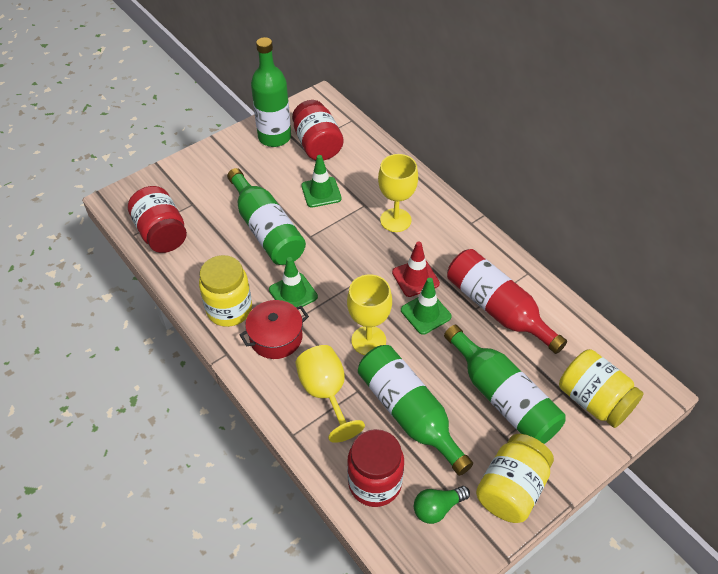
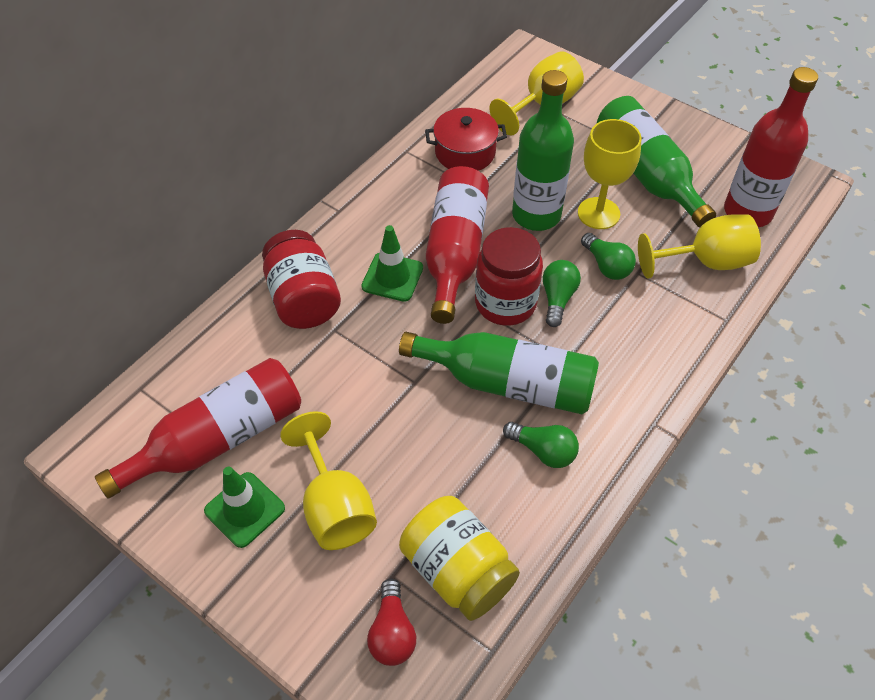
green bottle: 4 -> 3
green light bulb: 1 -> 3
green traffic cone: 3 -> 2
red bottle: 1 -> 3
red jar: 3 -> 2
red light bulb: 0 -> 1
red traffic cone: 1 -> 0
yellow goblet: 3 -> 4
yellow jar: 3 -> 1

